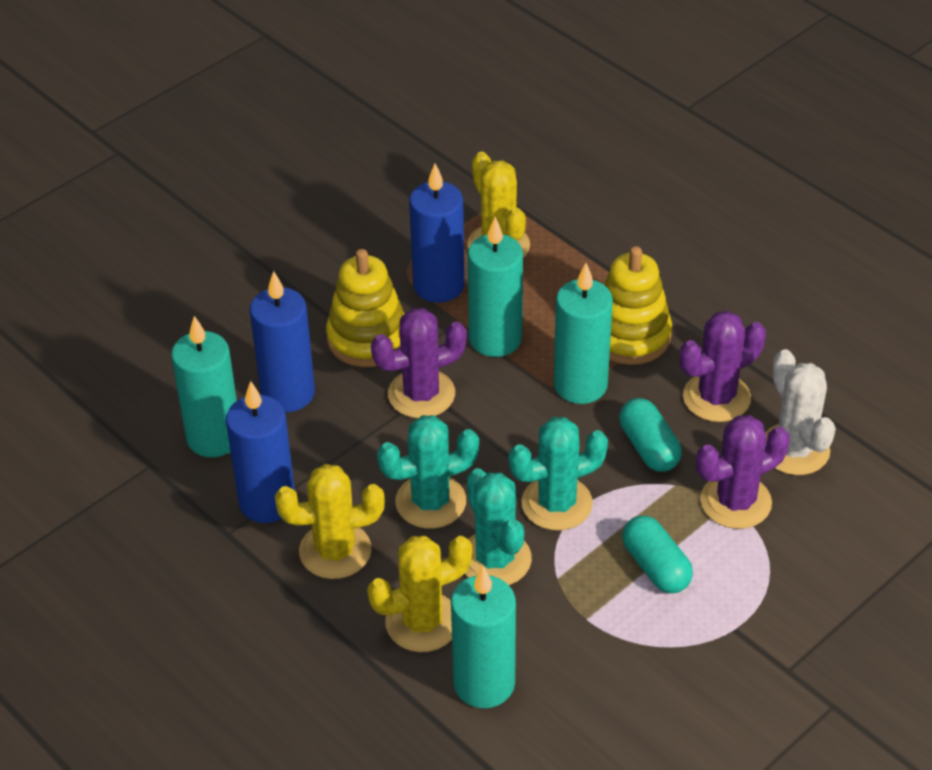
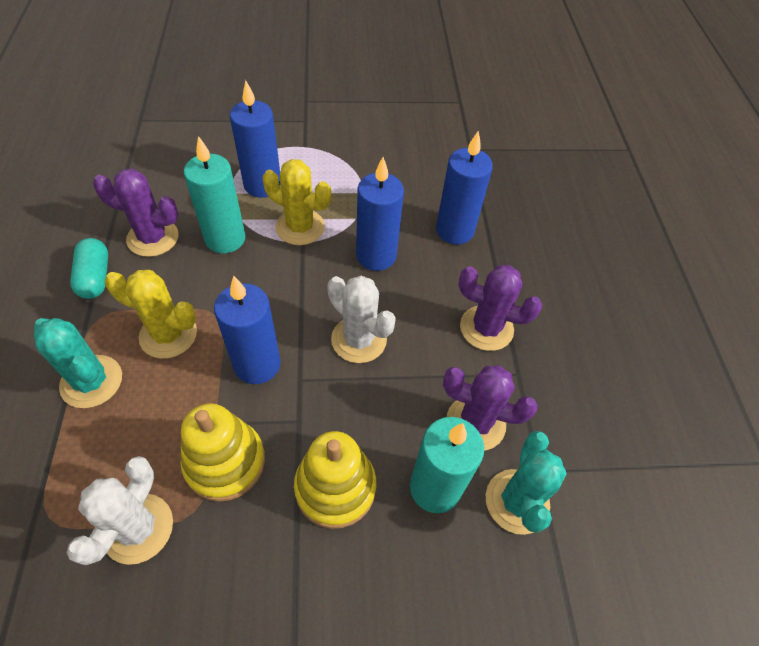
blue candle: 3 -> 4
turquoise cactus: 3 -> 2
turquoise candle: 4 -> 2
turquoise capsule: 2 -> 1
white cactus: 1 -> 2
yellow cactus: 3 -> 2

